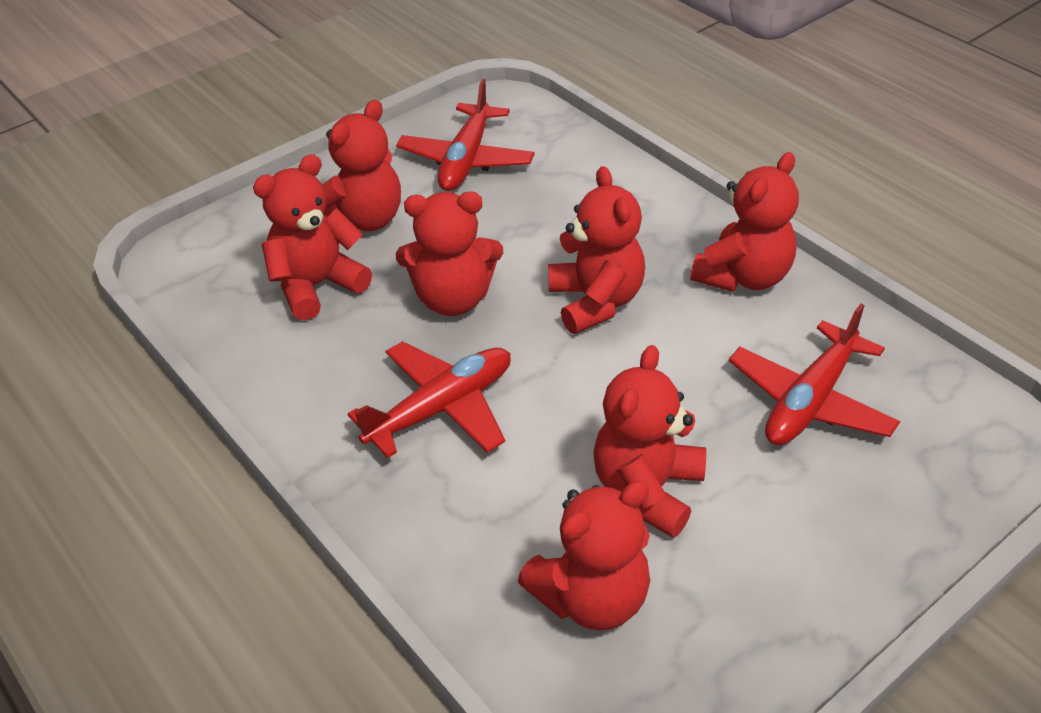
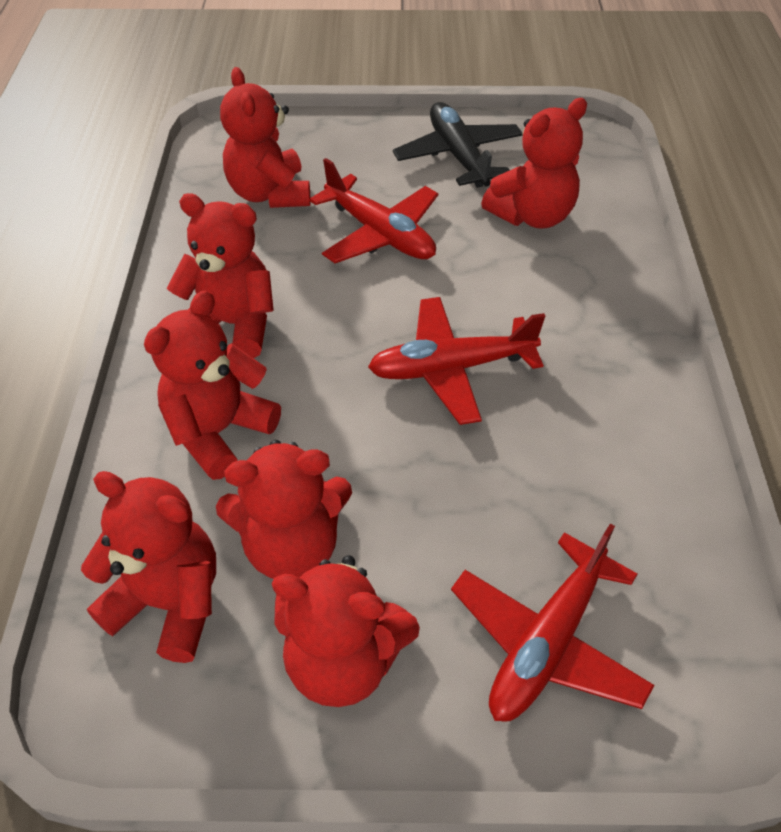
black plane: 0 -> 1

